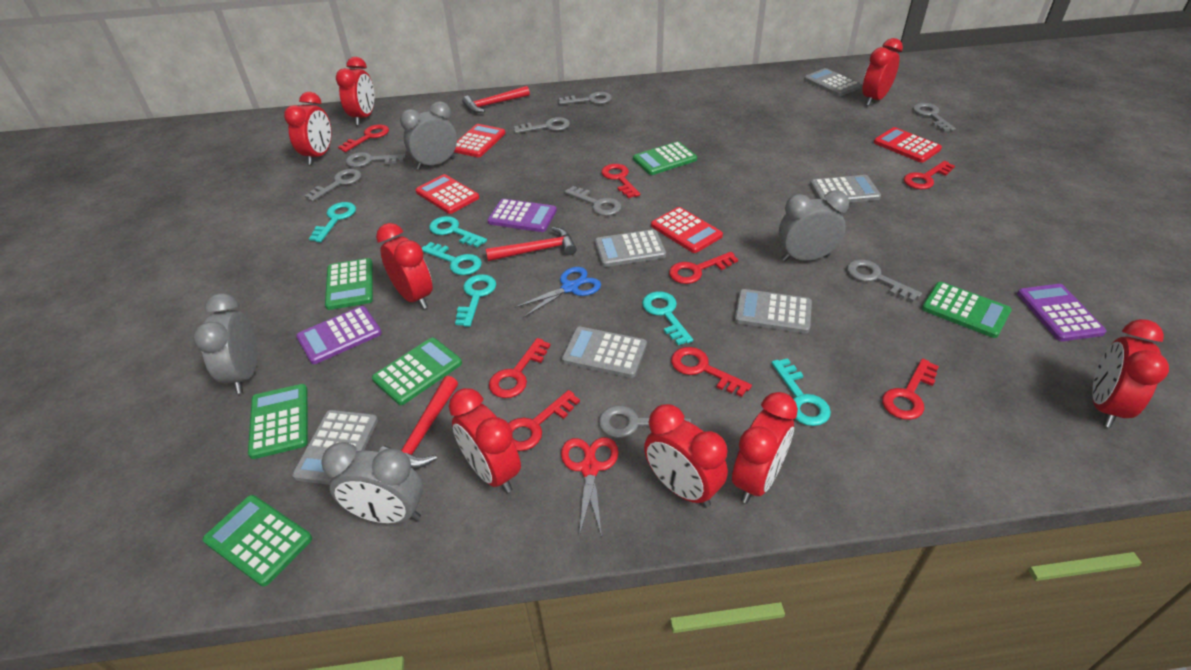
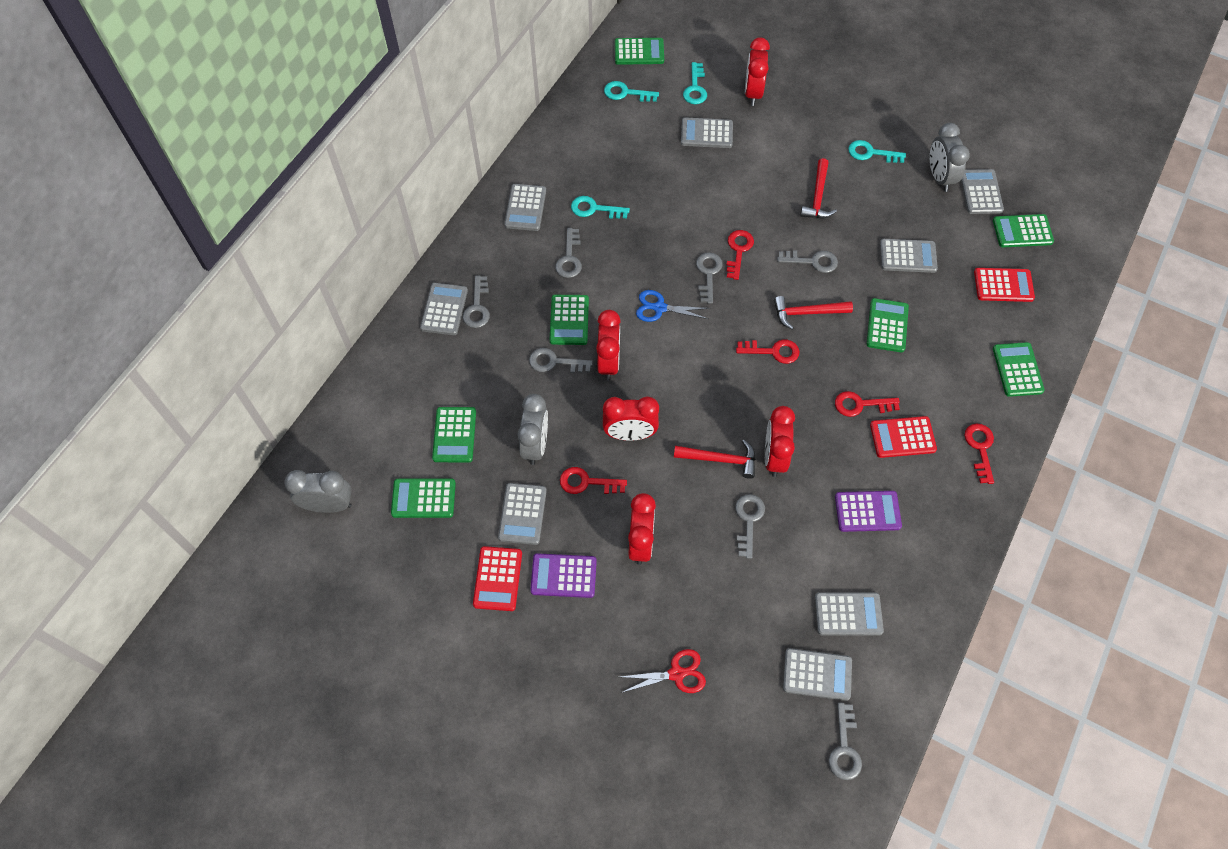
green calculator: 6 -> 7
grey calculator: 6 -> 8
grey clock: 4 -> 3
grey key: 8 -> 7
purple calculator: 3 -> 2
red calculator: 4 -> 3
red clock: 8 -> 5
red key: 8 -> 5
turquoise key: 6 -> 4

